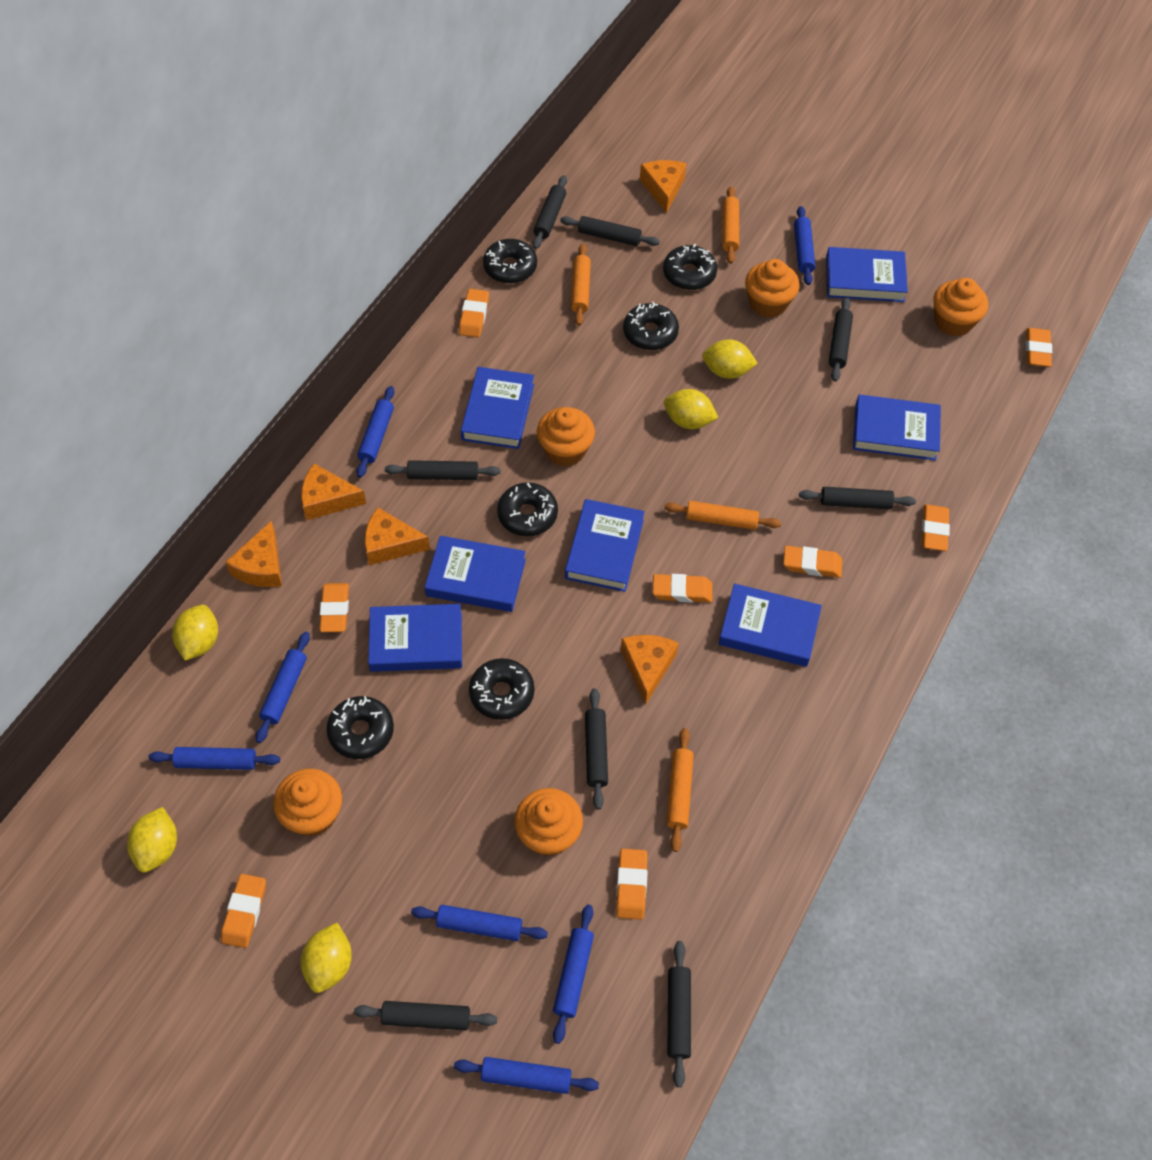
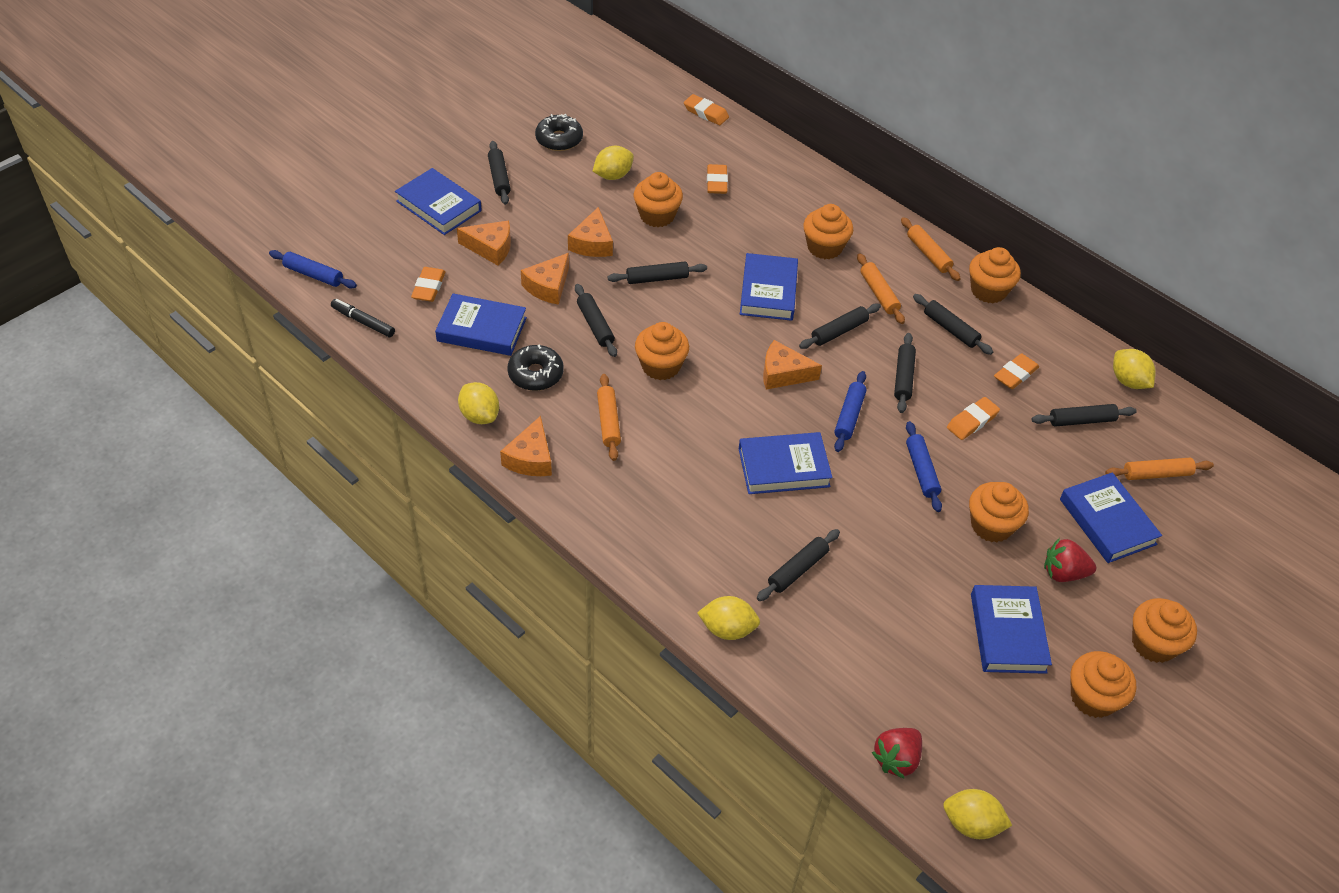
black donut: 6 -> 2
black marker: 0 -> 1
blue book: 7 -> 6
blue rolling pin: 7 -> 3
orange cupcake: 5 -> 7
orange eraser: 8 -> 5
red strawberry: 0 -> 2

